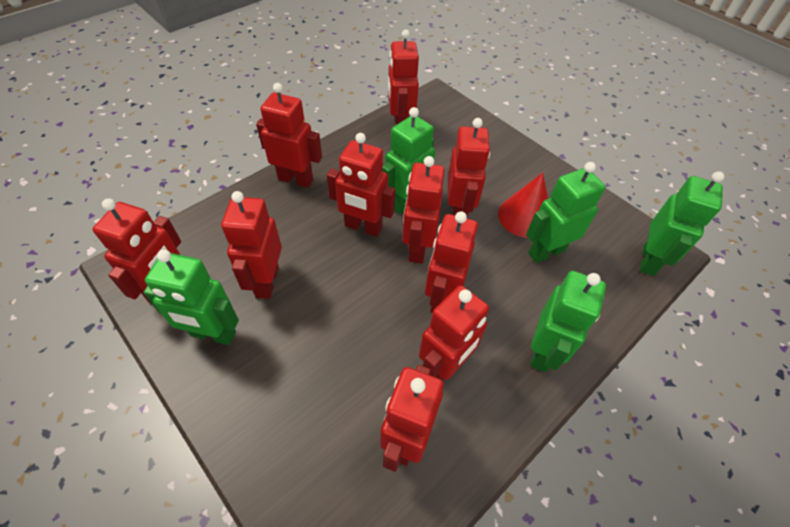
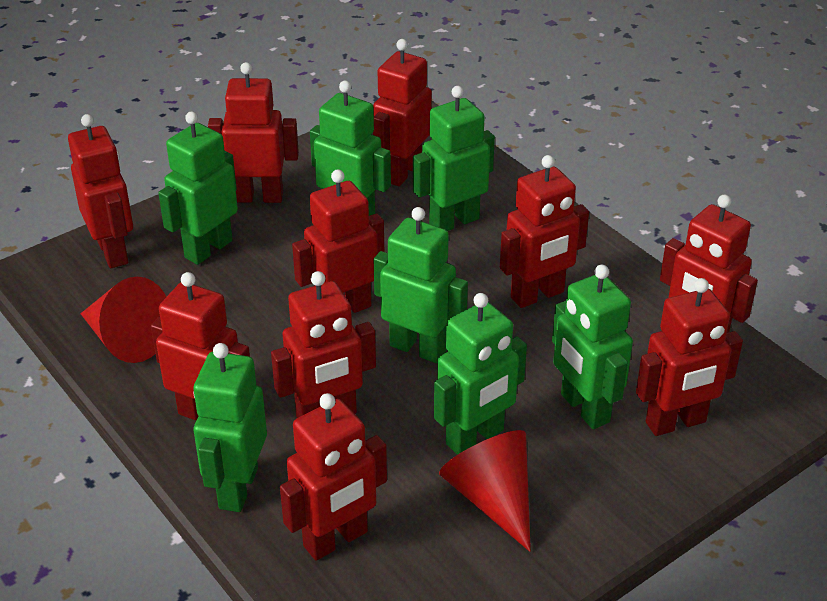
green robot: 5 -> 7
red cone: 1 -> 2

